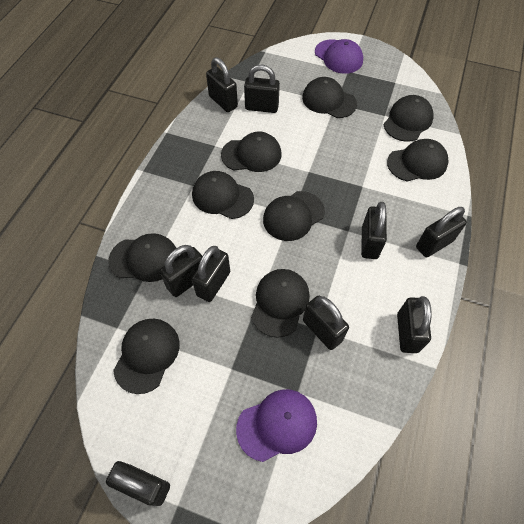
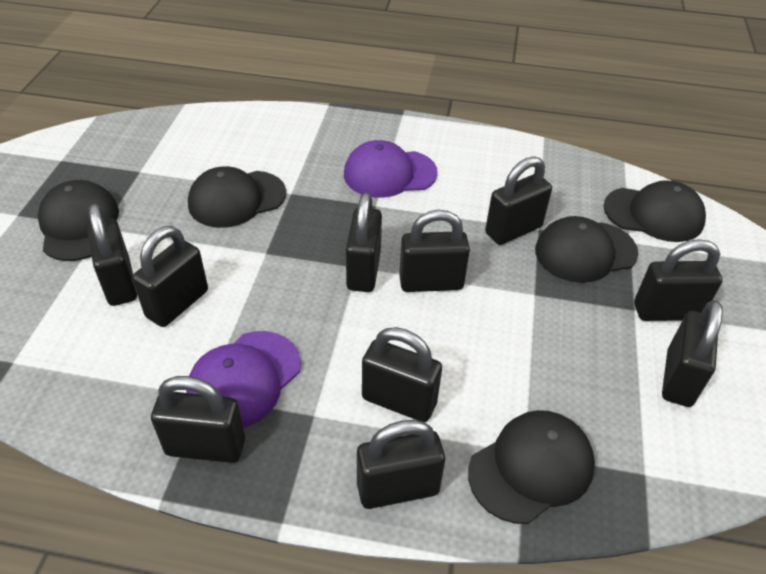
black cap: 9 -> 5
black padlock: 9 -> 10

